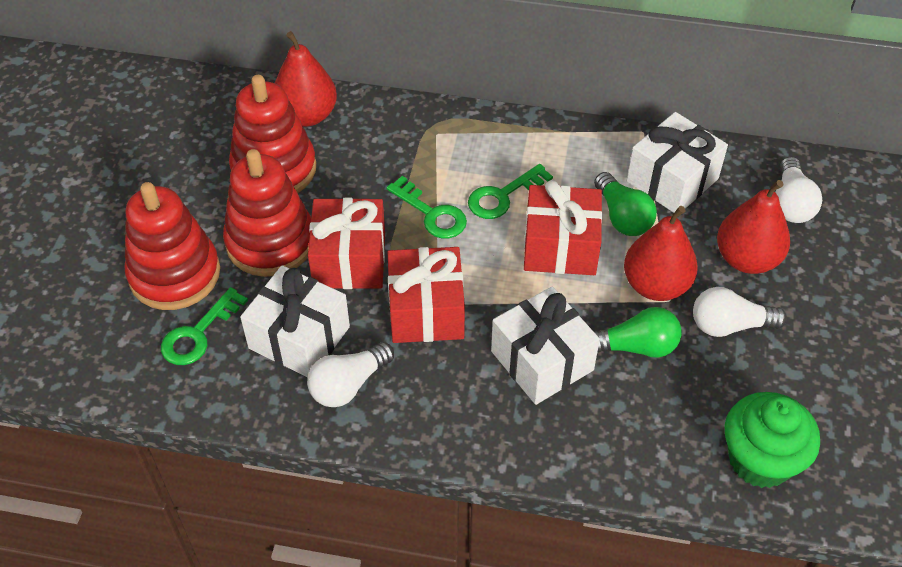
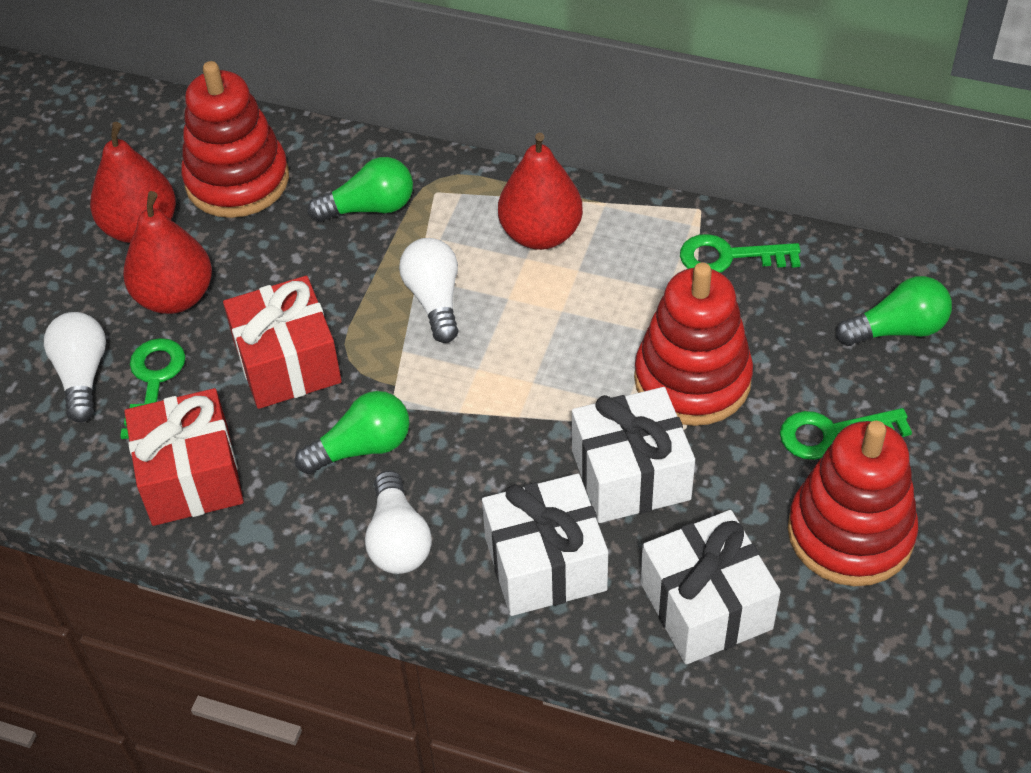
green cupcake: 1 -> 0
green light bulb: 2 -> 3
red gift: 3 -> 2

